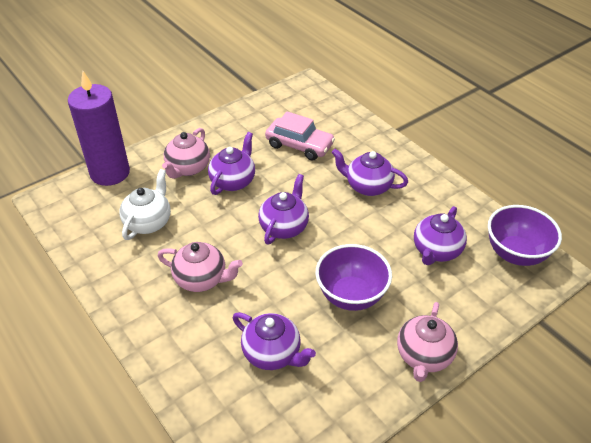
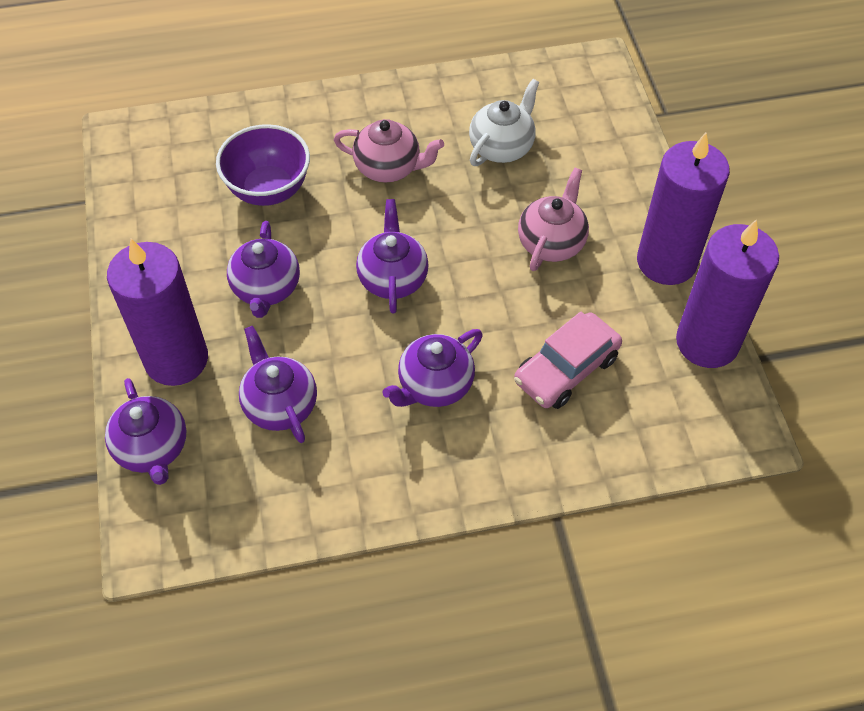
pink teapot: 3 -> 2
purple bowl: 2 -> 1
purple candle: 1 -> 3

